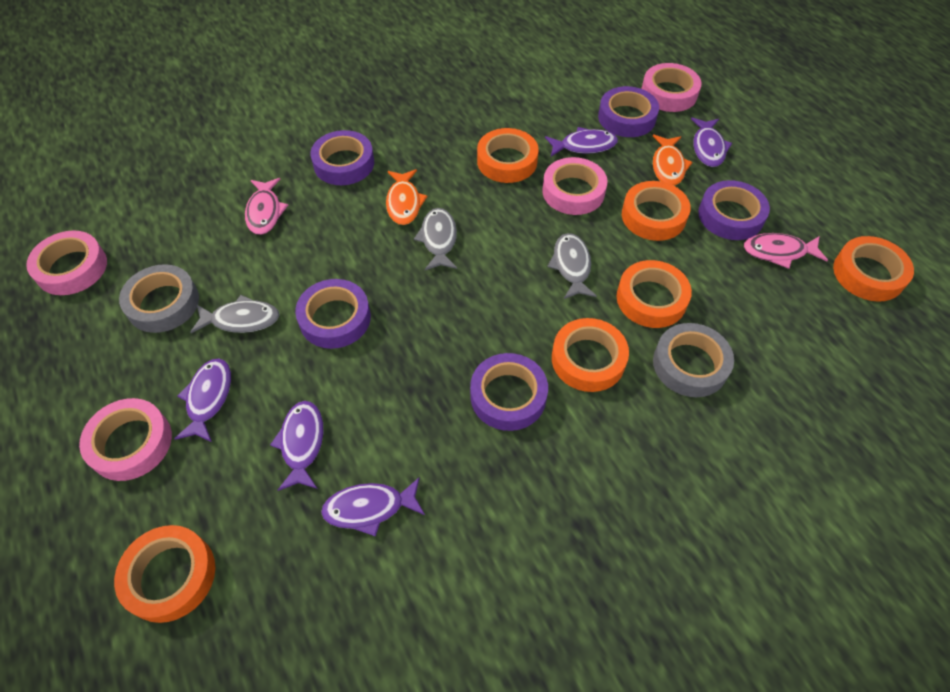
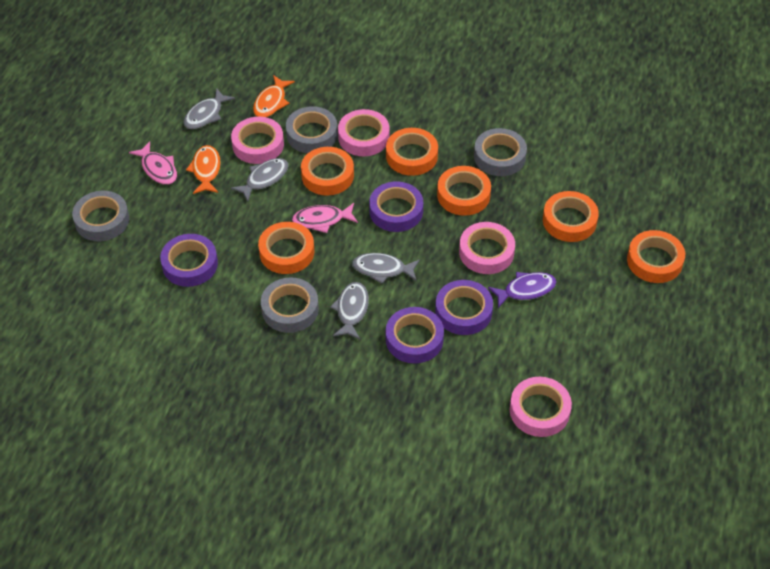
grey fish: 3 -> 4
grey tape: 2 -> 4
purple fish: 5 -> 1
purple tape: 5 -> 4

